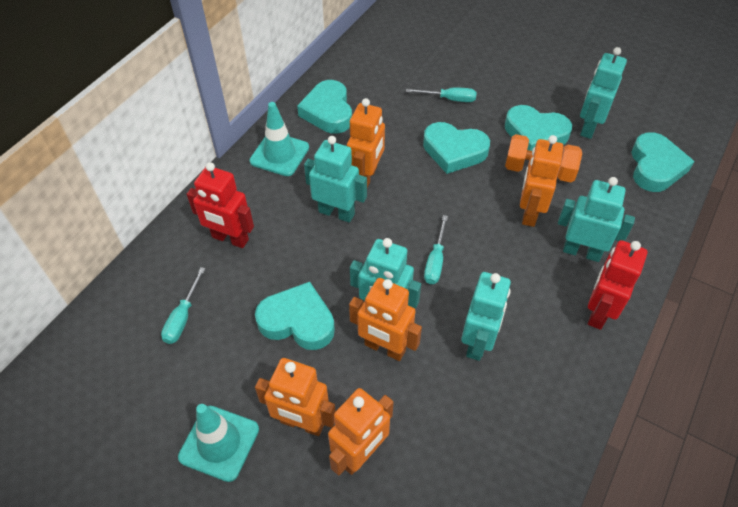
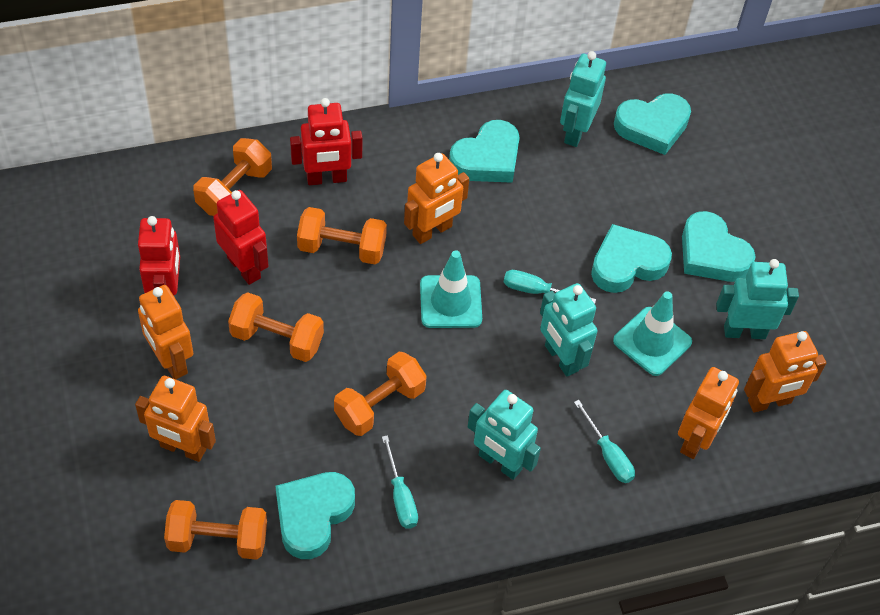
orange dumbbell: 1 -> 5
red robot: 2 -> 3
turquoise robot: 5 -> 4

